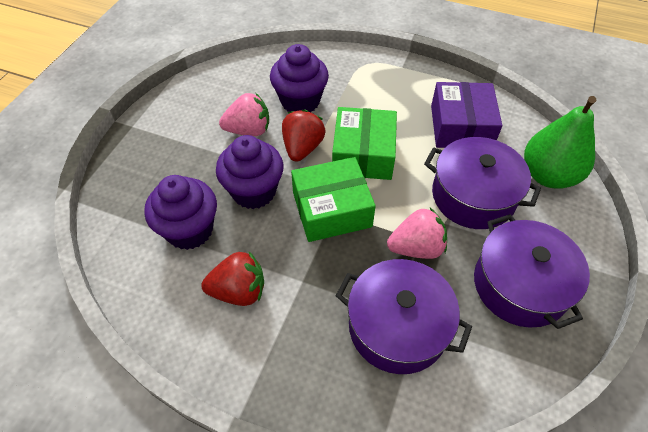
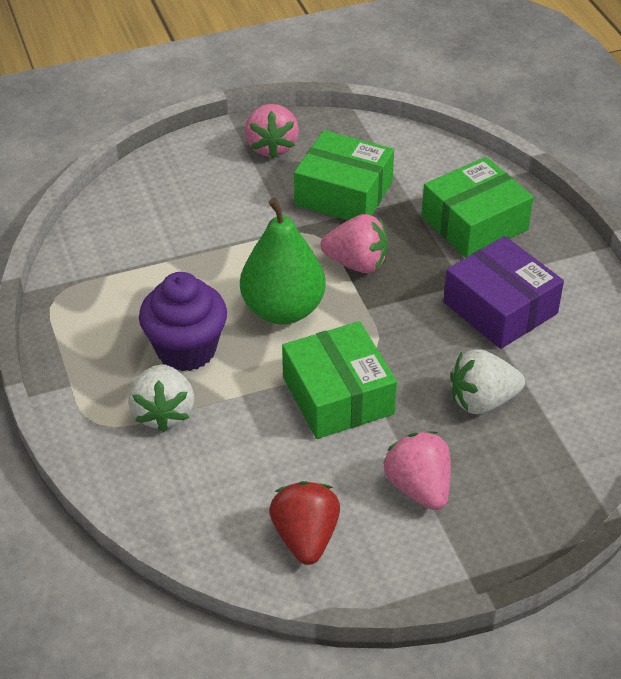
green box: 2 -> 3
pink strawberry: 2 -> 3
purple cupcake: 3 -> 1
purple pot: 3 -> 0
red strawberry: 2 -> 1
white strawberry: 0 -> 2

